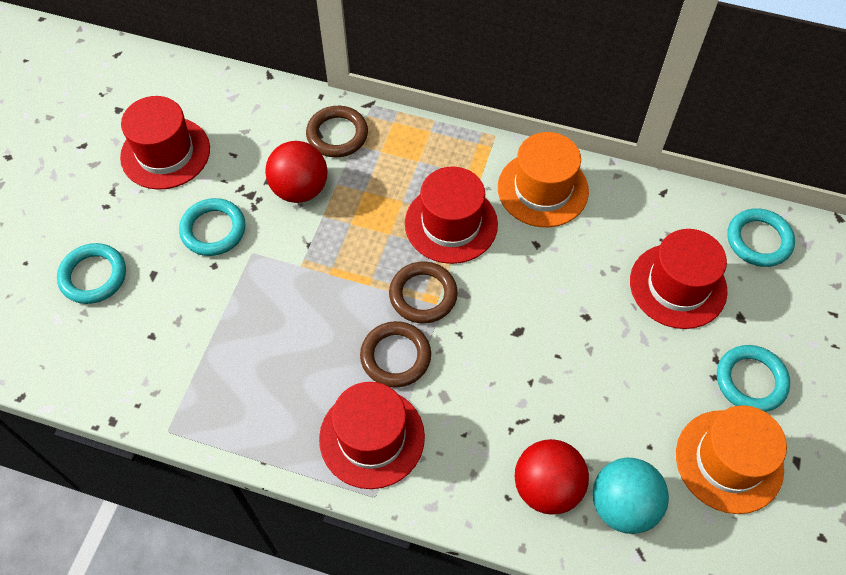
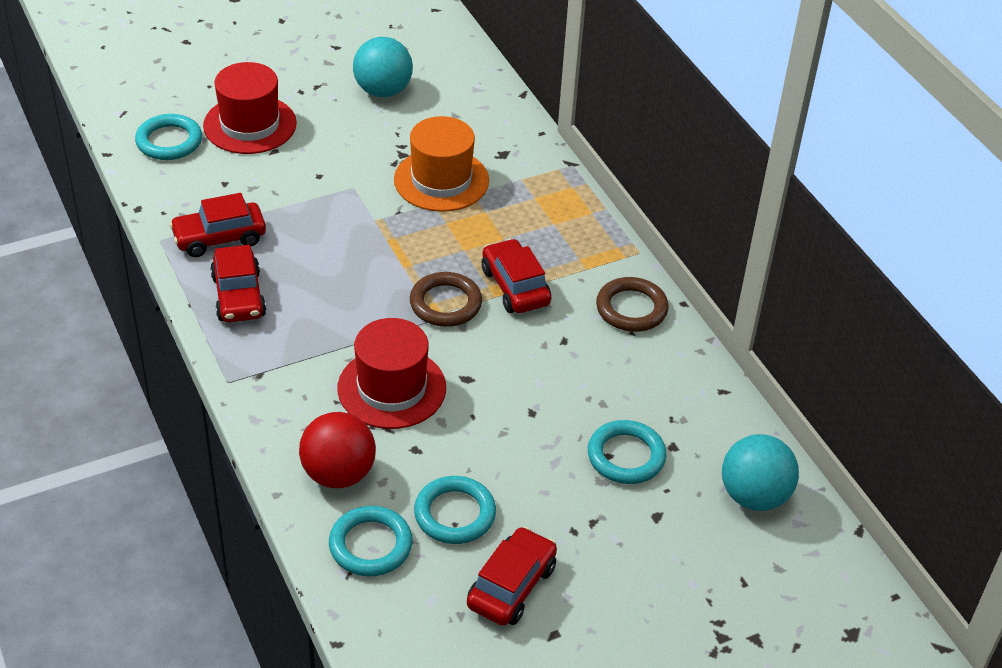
brown ring: 3 -> 2
orange hat: 2 -> 1
red ball: 2 -> 1
red car: 0 -> 4
red hat: 4 -> 2
turquoise ball: 1 -> 2

